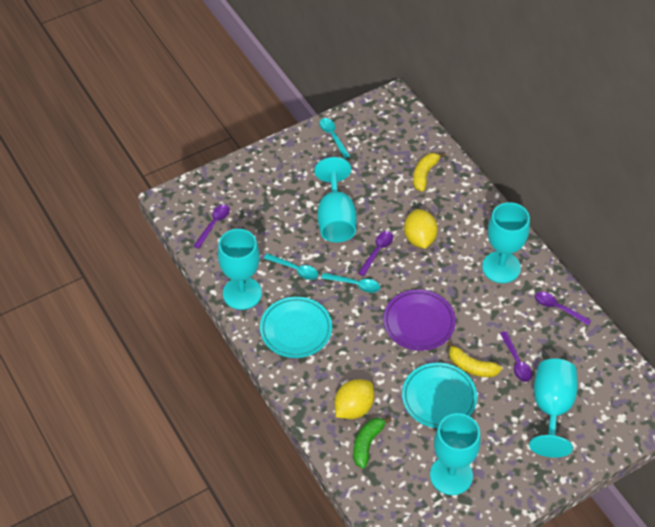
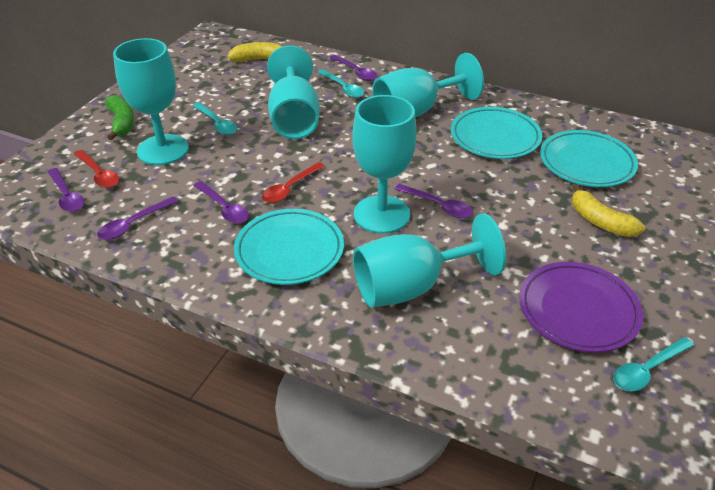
purple spoon: 4 -> 5
red spoon: 0 -> 2
turquoise plate: 2 -> 3
yellow lemon: 2 -> 0

